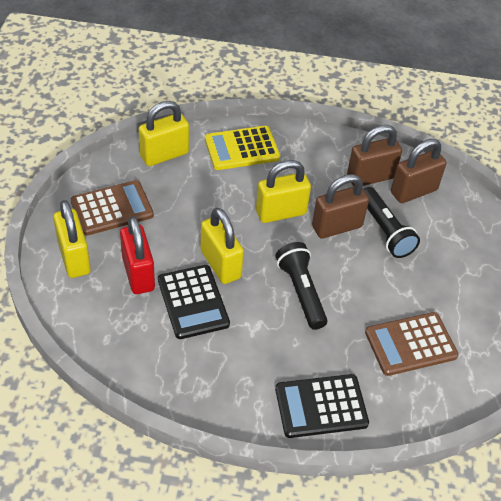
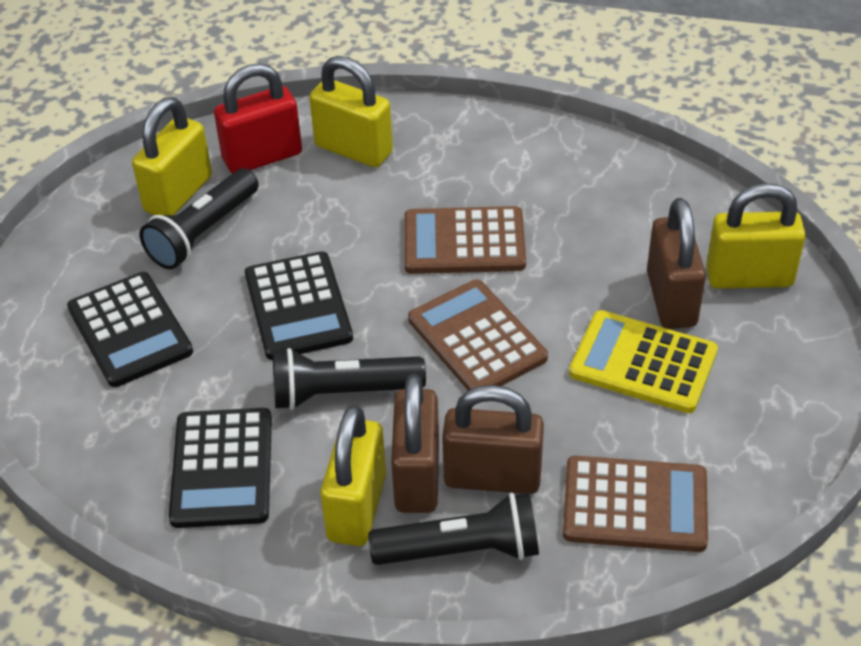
black calculator: 2 -> 3
black flashlight: 2 -> 3
brown calculator: 2 -> 3

